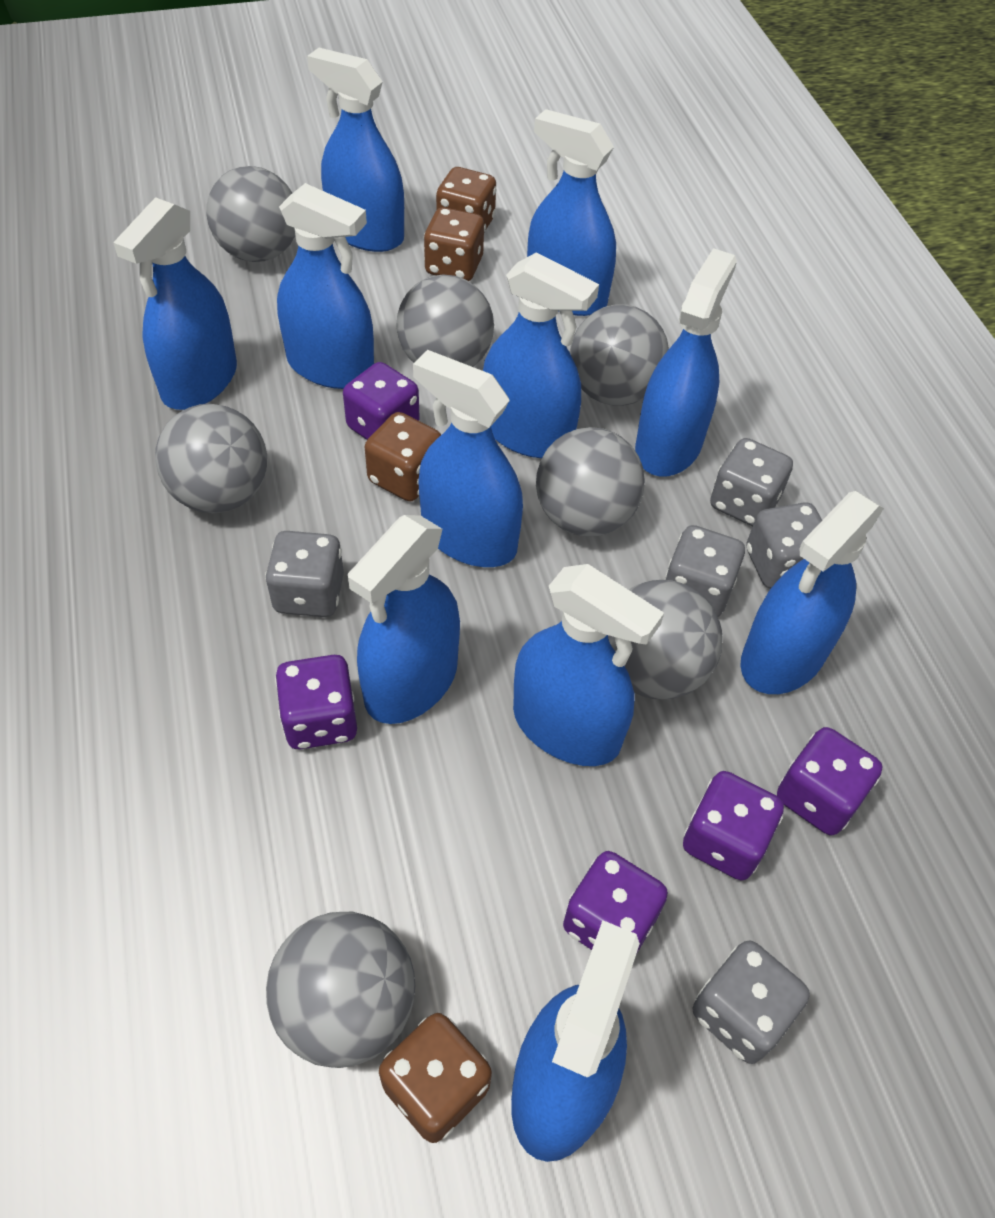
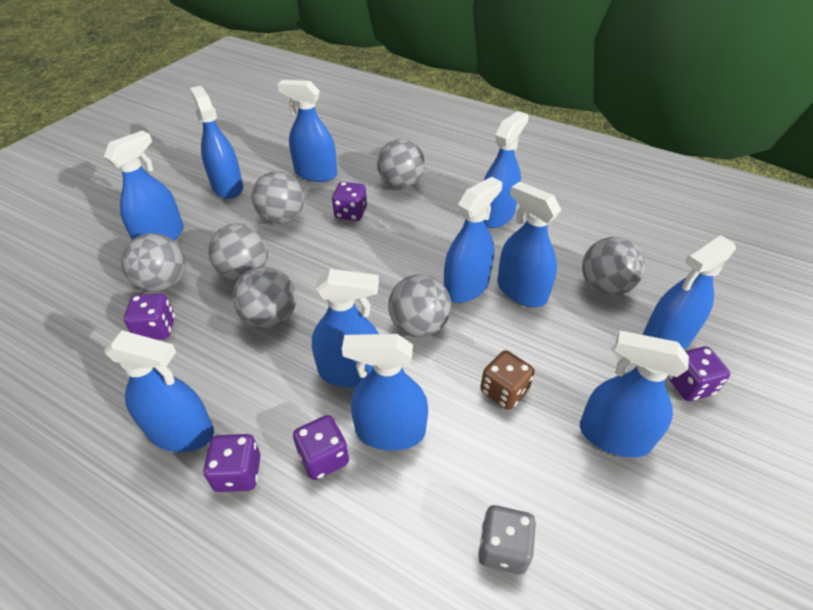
brown dice: 4 -> 1
grey dice: 5 -> 1

